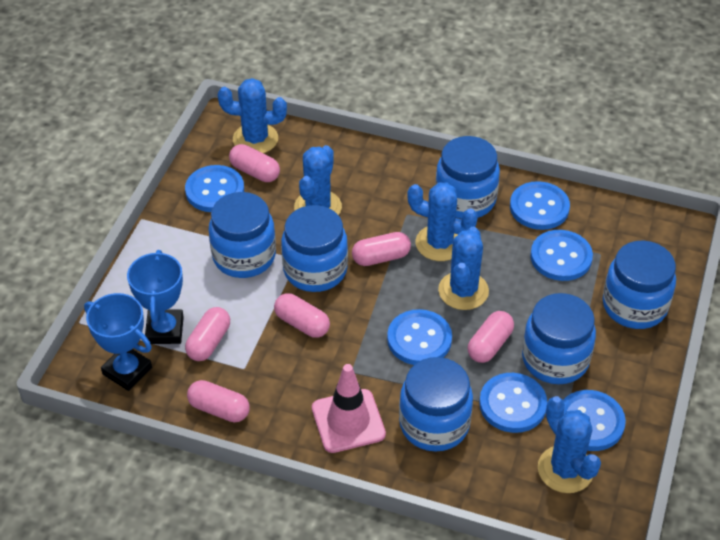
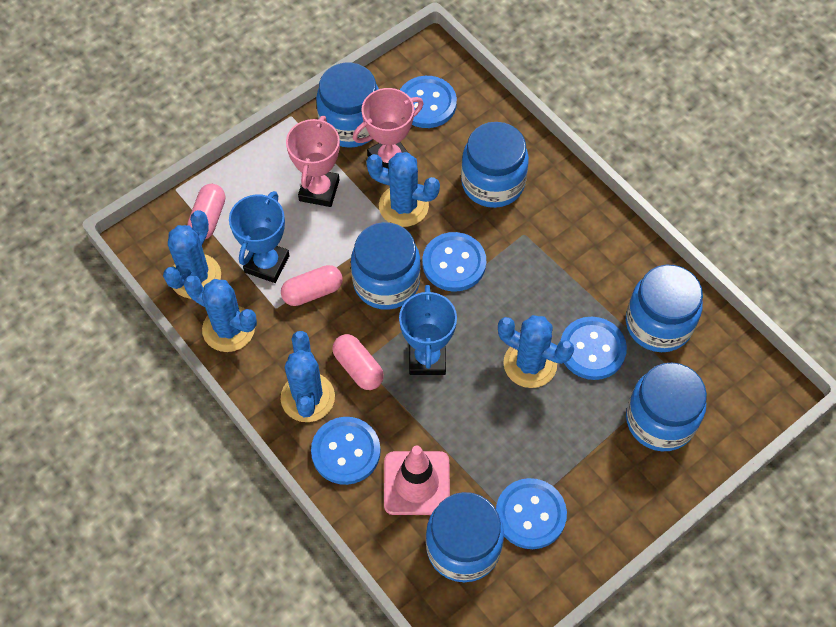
blue button: 6 -> 5
pink capsule: 6 -> 3
pink trophy: 0 -> 2

